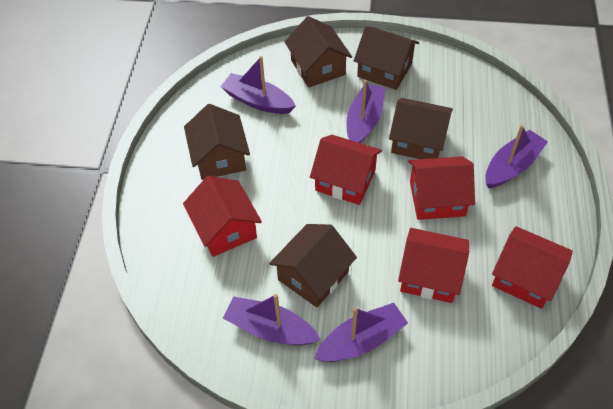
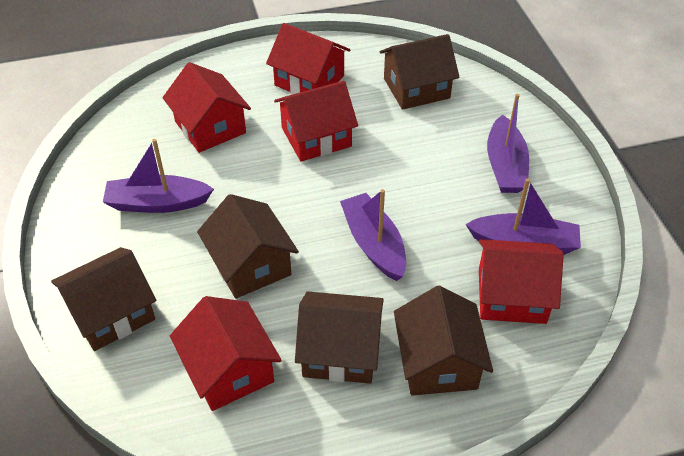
purple boat: 5 -> 4

